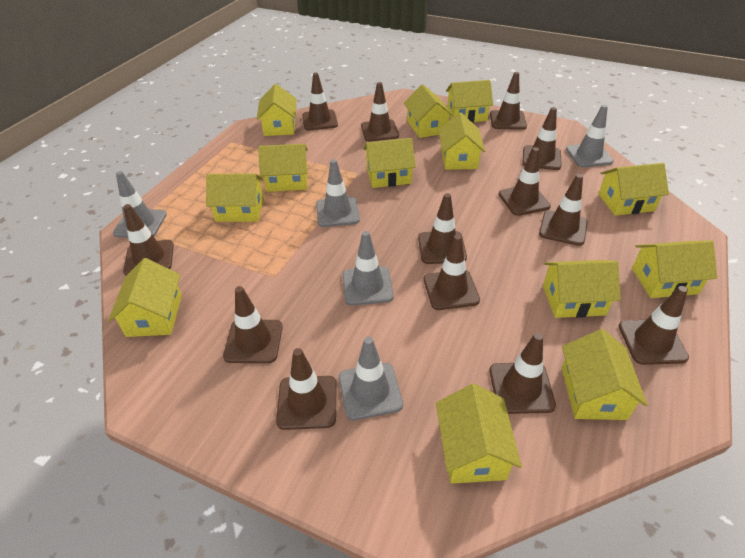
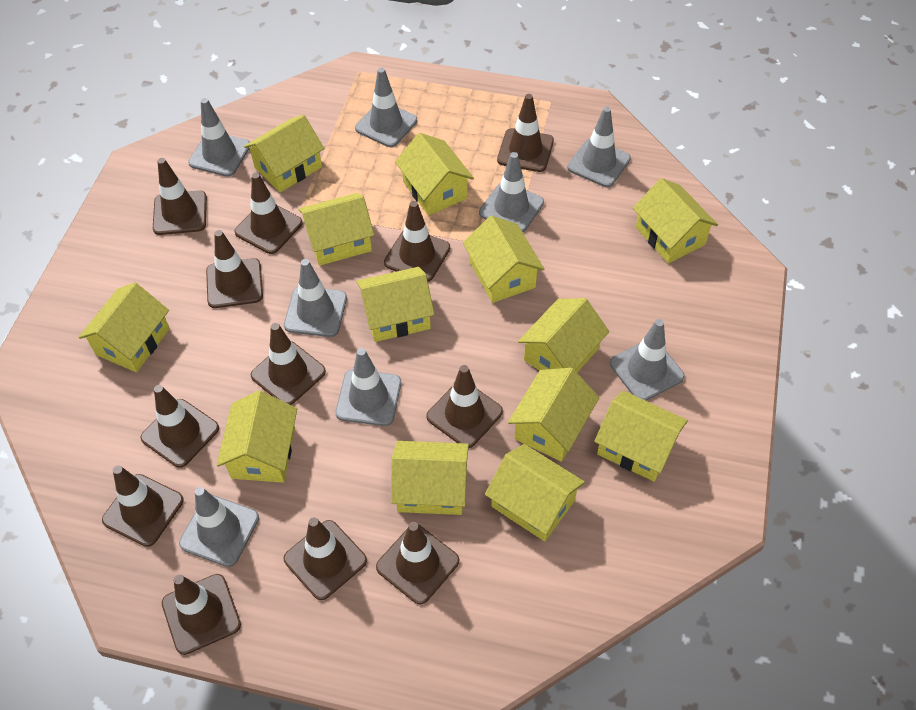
brown traffic cone: 13 -> 12
grey traffic cone: 5 -> 8

